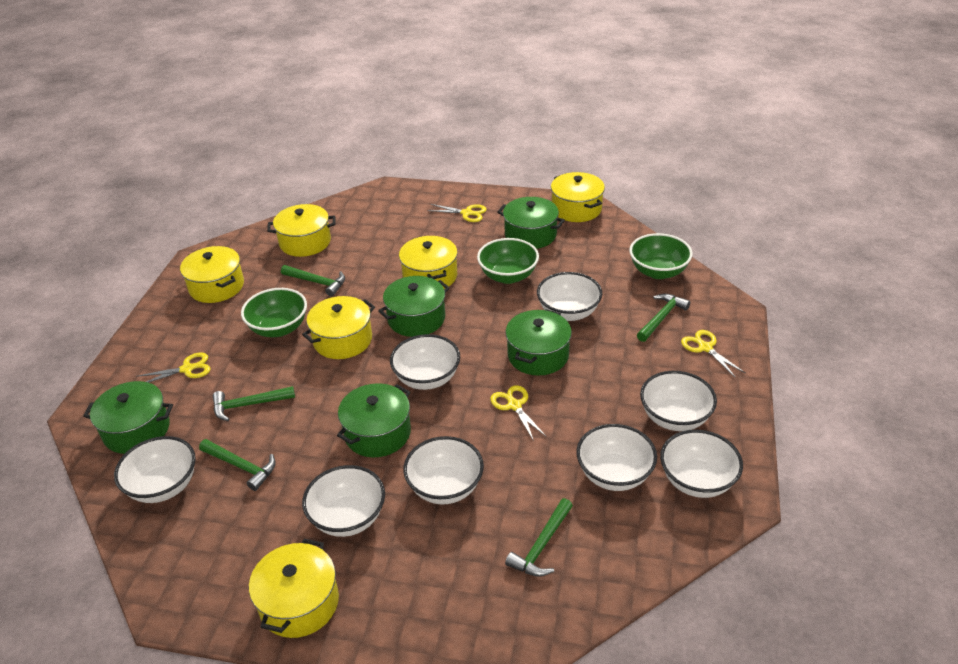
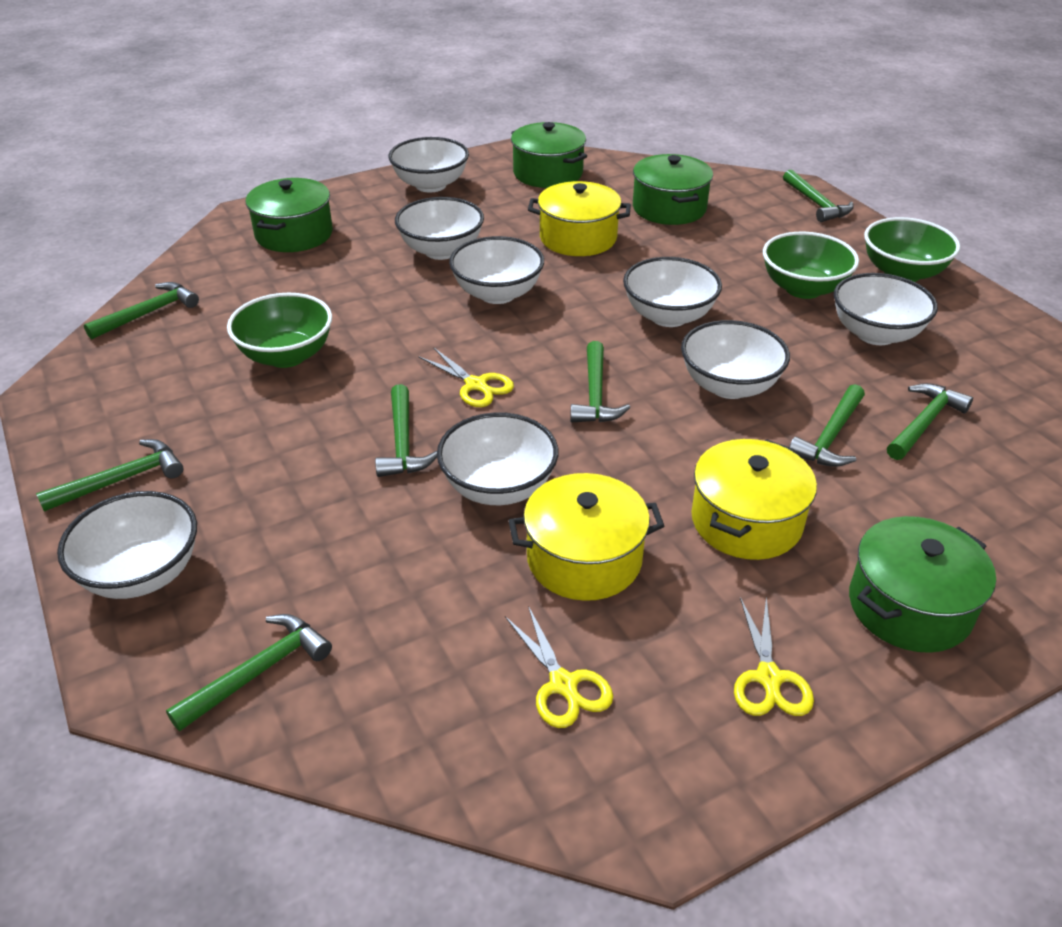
green hammer: 5 -> 8
green pot: 5 -> 4
yellow pot: 6 -> 3
yellow scissors: 4 -> 3

